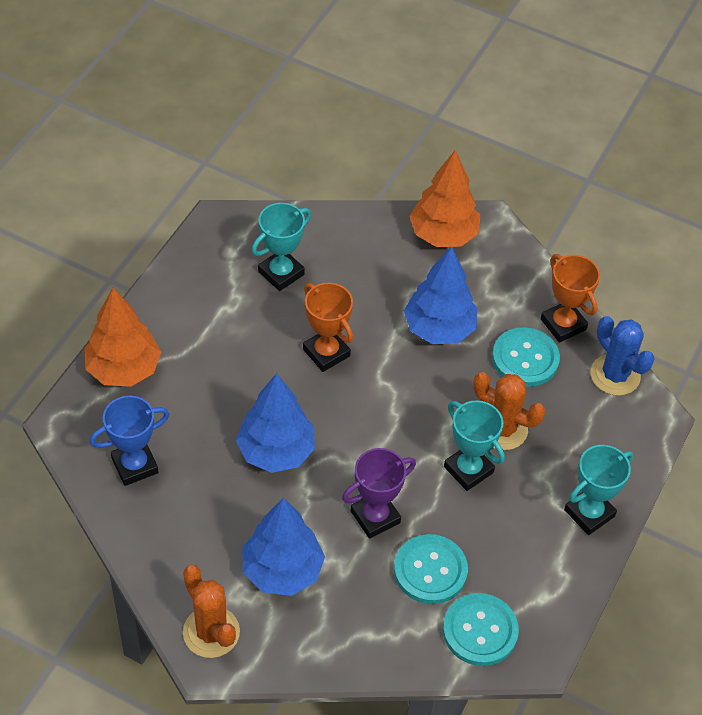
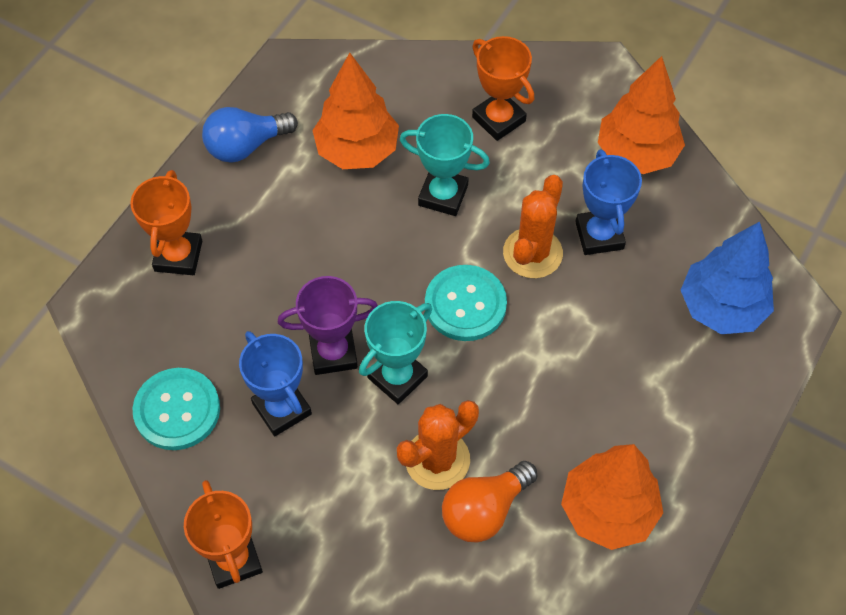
blue cactus: 1 -> 0
blue light bulb: 0 -> 1
blue tree: 3 -> 1
blue trophy: 1 -> 2
orange light bulb: 0 -> 1
orange tree: 2 -> 3
orange trophy: 2 -> 3
turquoise button: 3 -> 2
turquoise trophy: 3 -> 2

